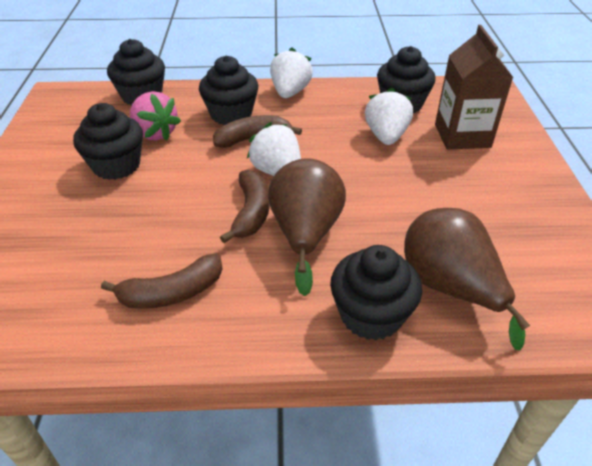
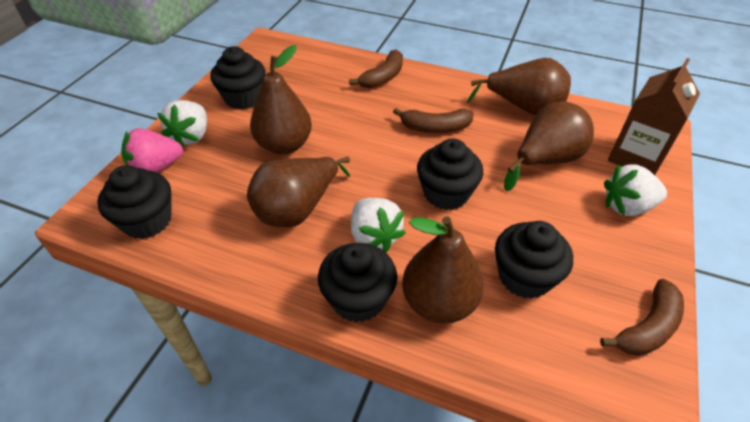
brown pear: 2 -> 5

